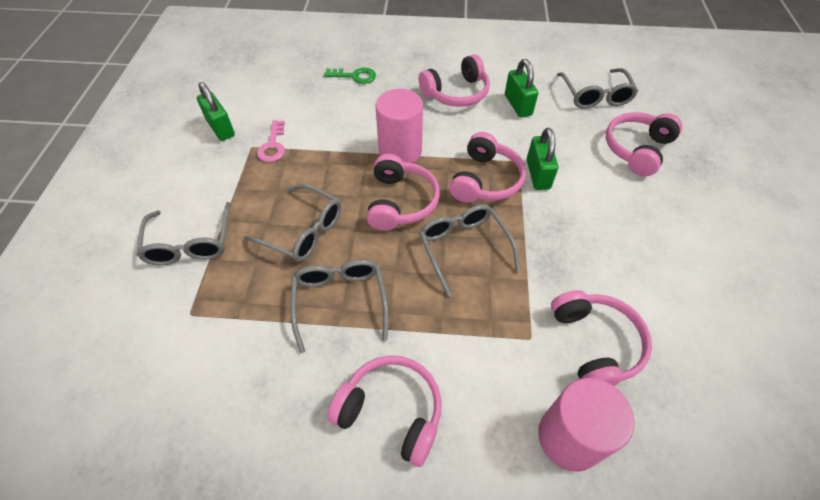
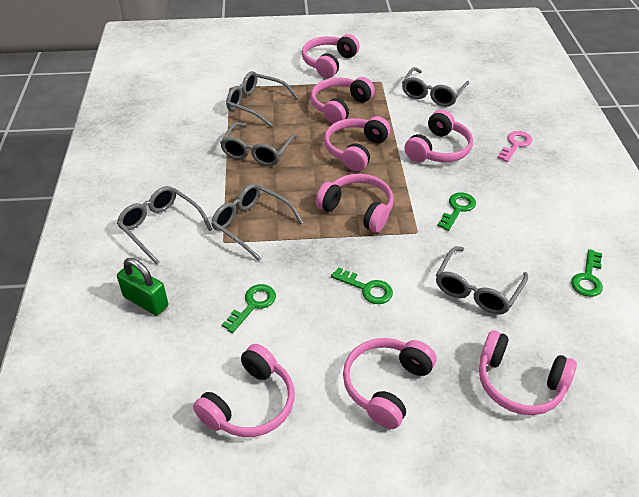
green key: 1 -> 4
green padlock: 3 -> 1
grey glasses: 5 -> 6
pink cylinder: 2 -> 0
pink headphones: 6 -> 8

